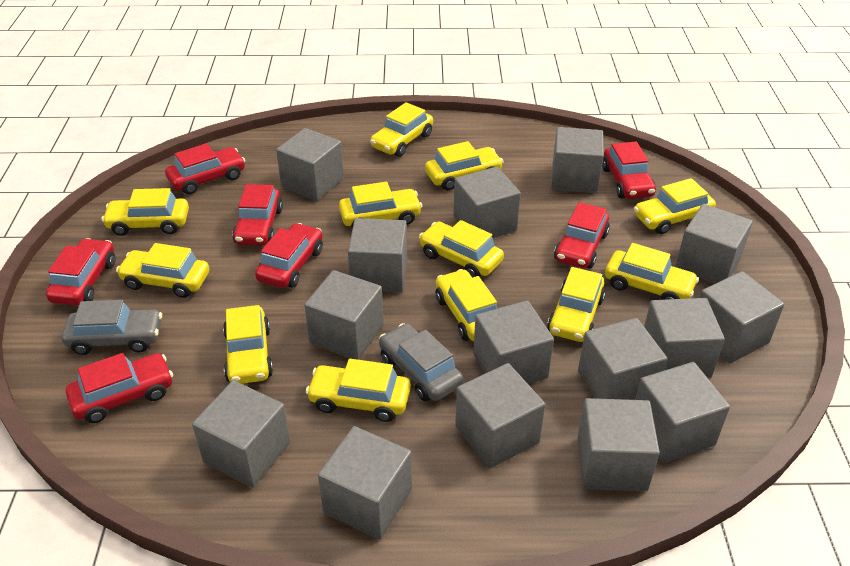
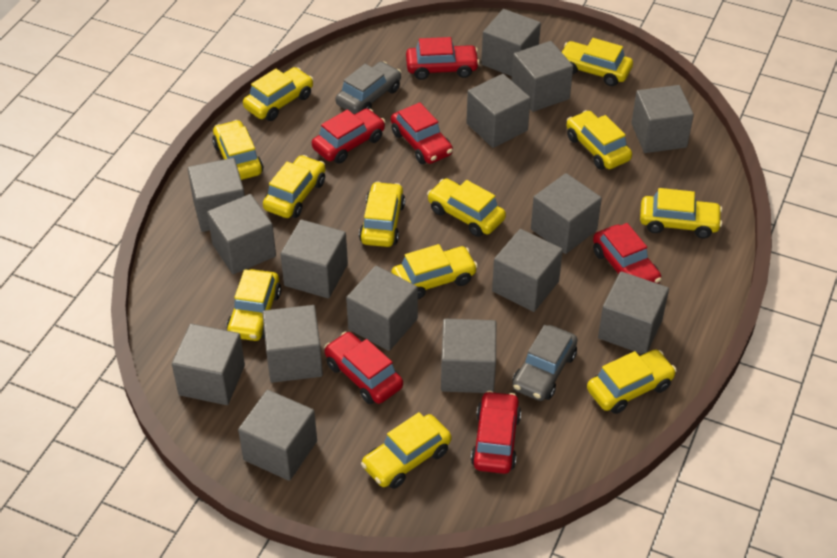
red car: 7 -> 6

